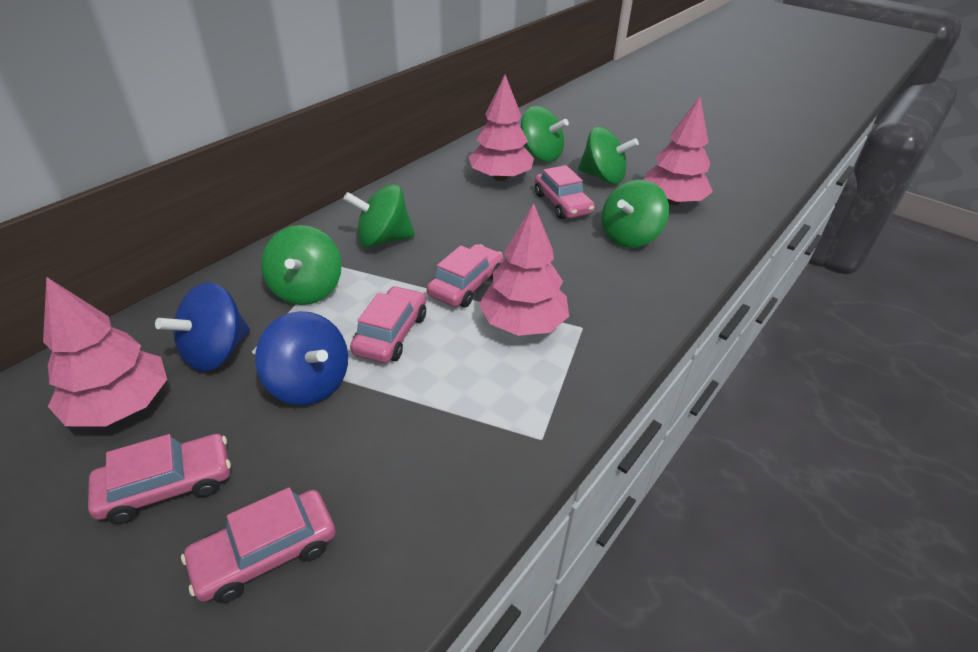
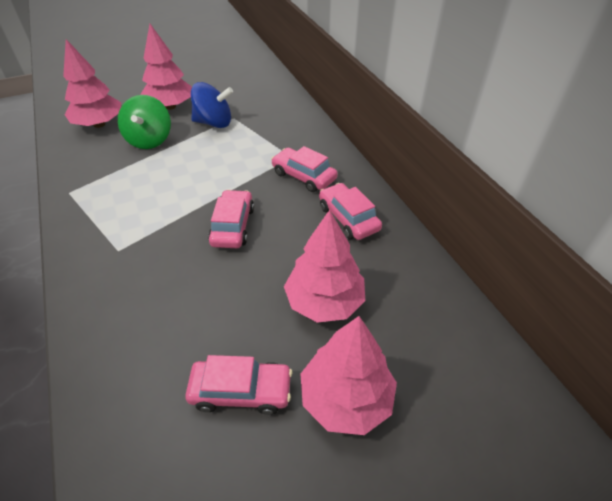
blue spinning top: 2 -> 1
green spinning top: 5 -> 1
pink car: 5 -> 4

